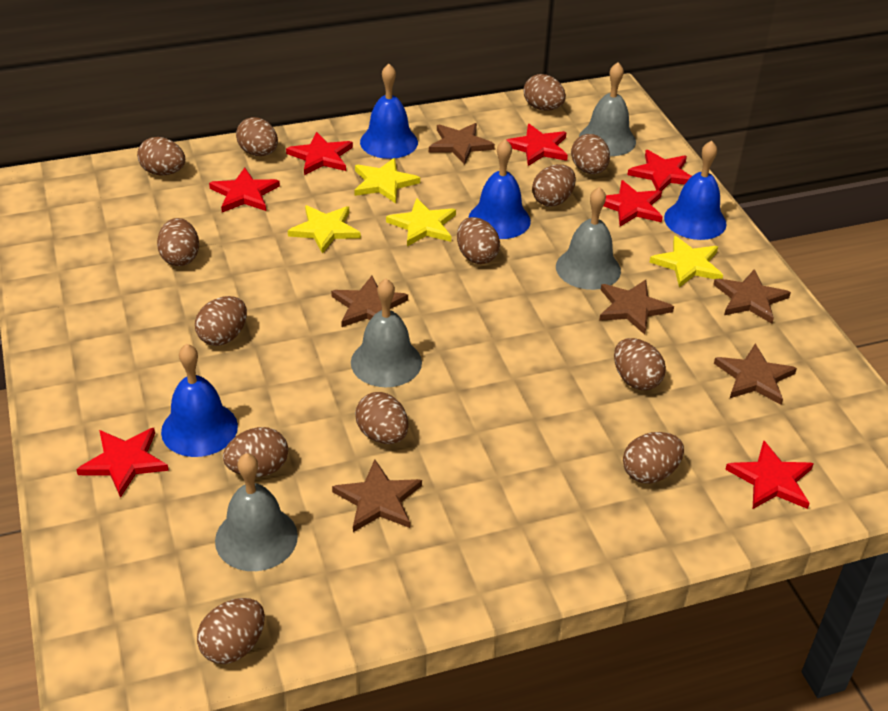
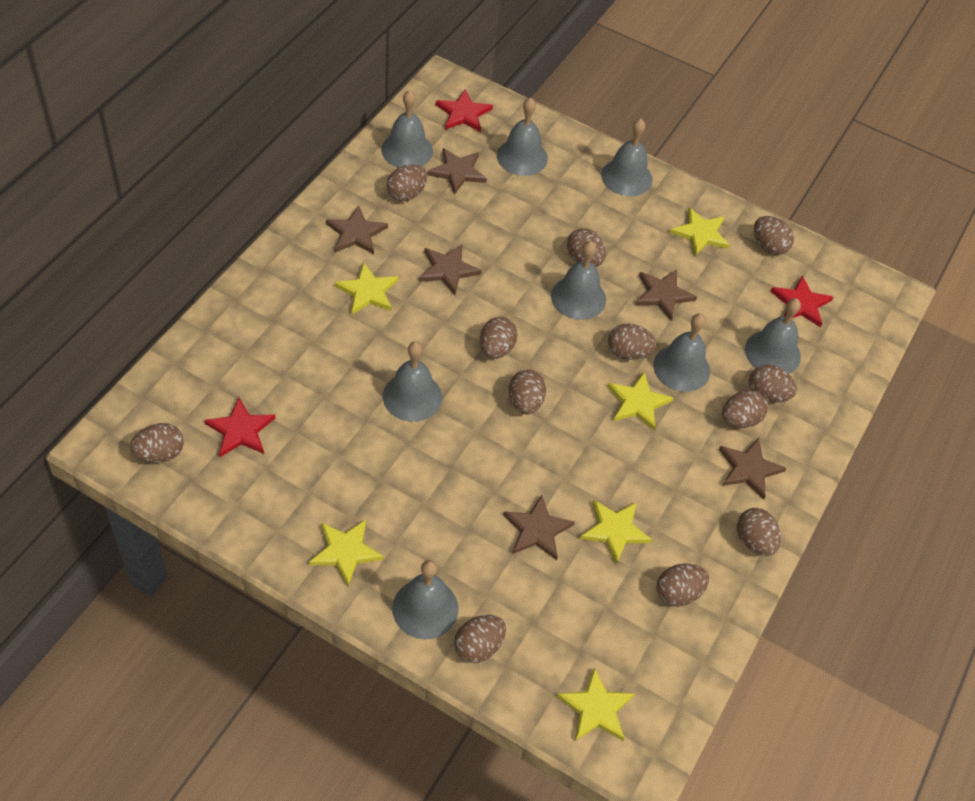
blue bell: 4 -> 0
brown egg: 13 -> 12
grey bell: 4 -> 8
red star: 7 -> 3
yellow star: 4 -> 6

